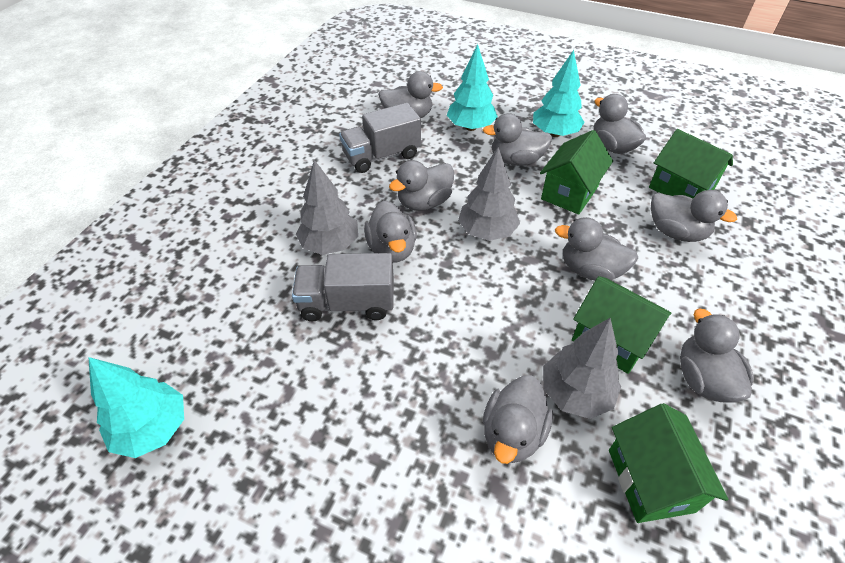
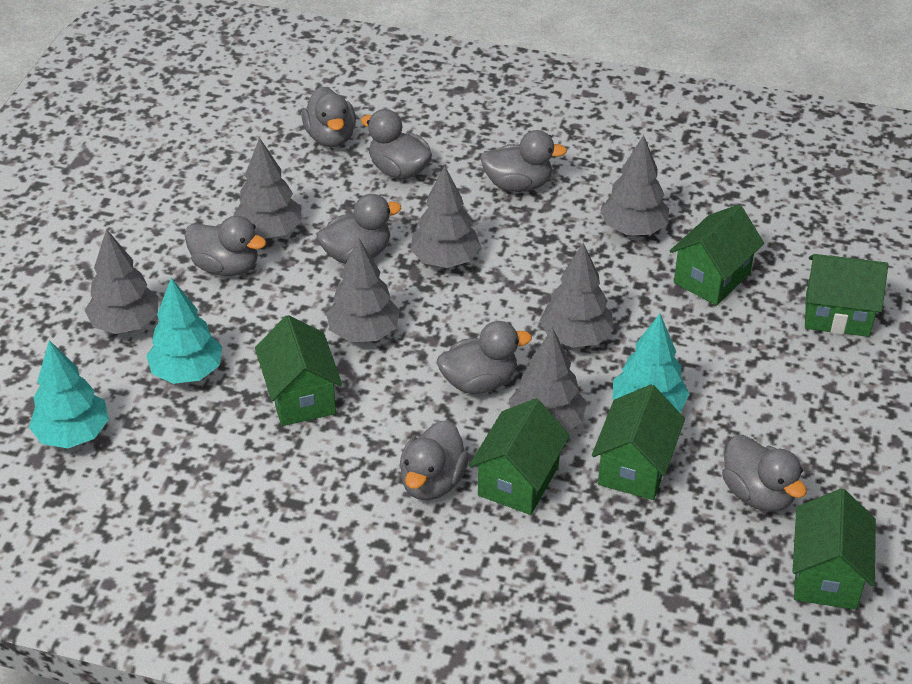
green house: 4 -> 6
grey duck: 9 -> 8
grey tree: 3 -> 7
grey truck: 2 -> 0

